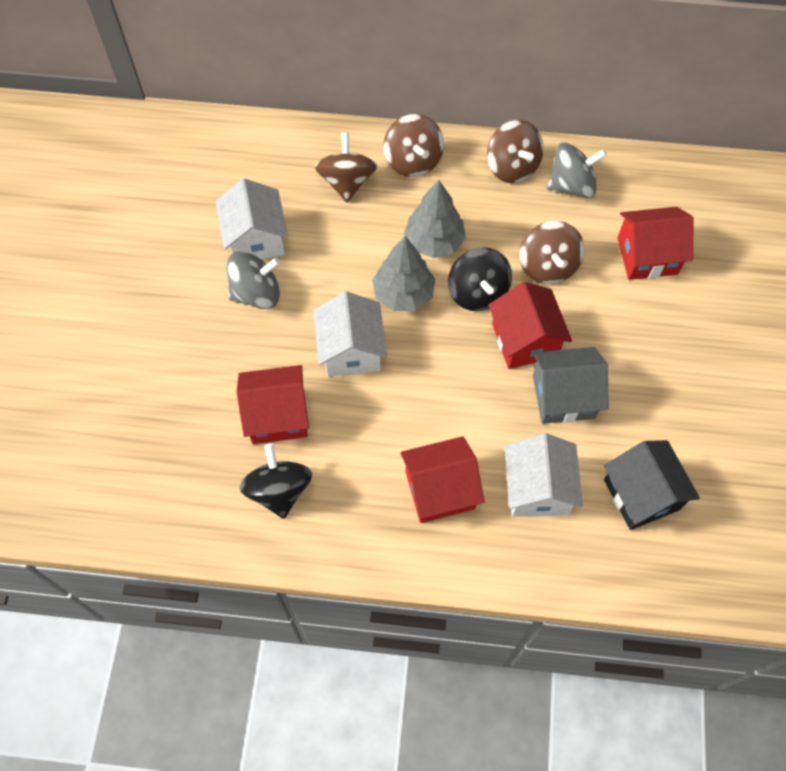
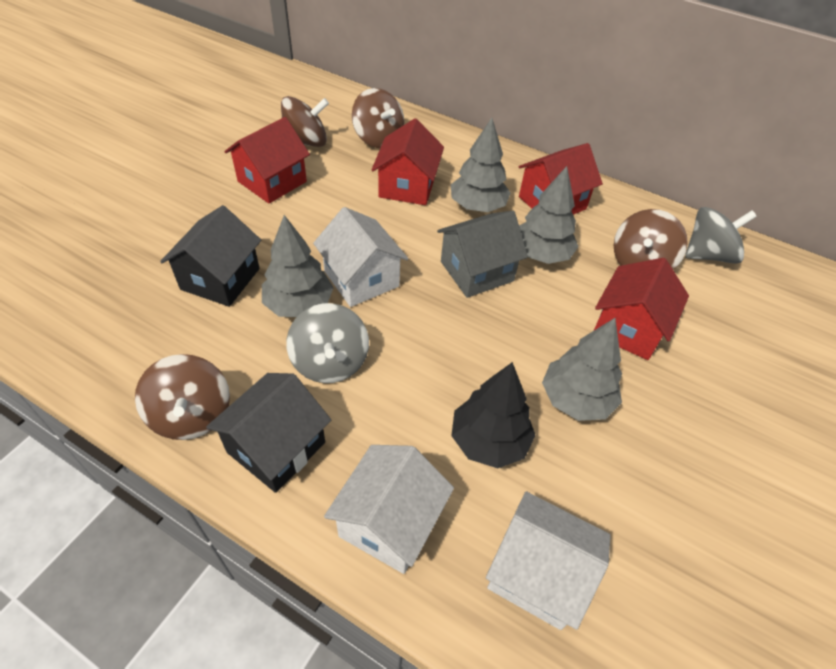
black house: 1 -> 2
black spinning top: 2 -> 0
black tree: 0 -> 1
grey tree: 2 -> 4

